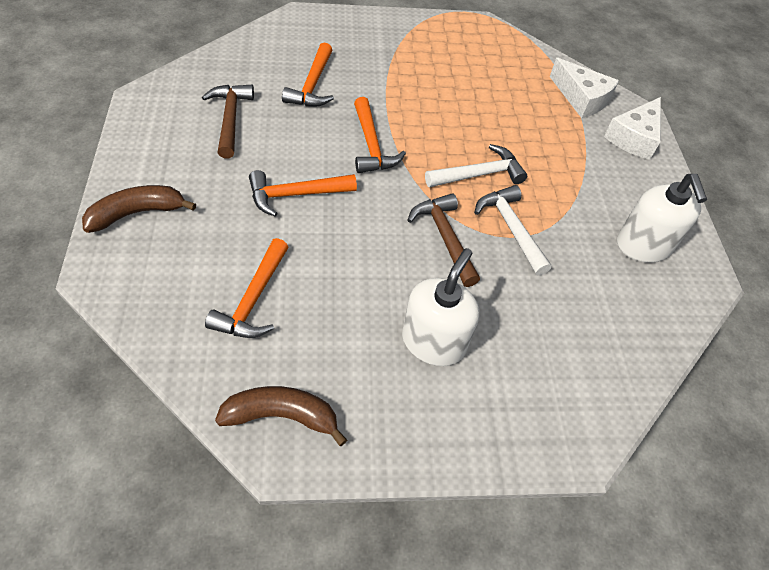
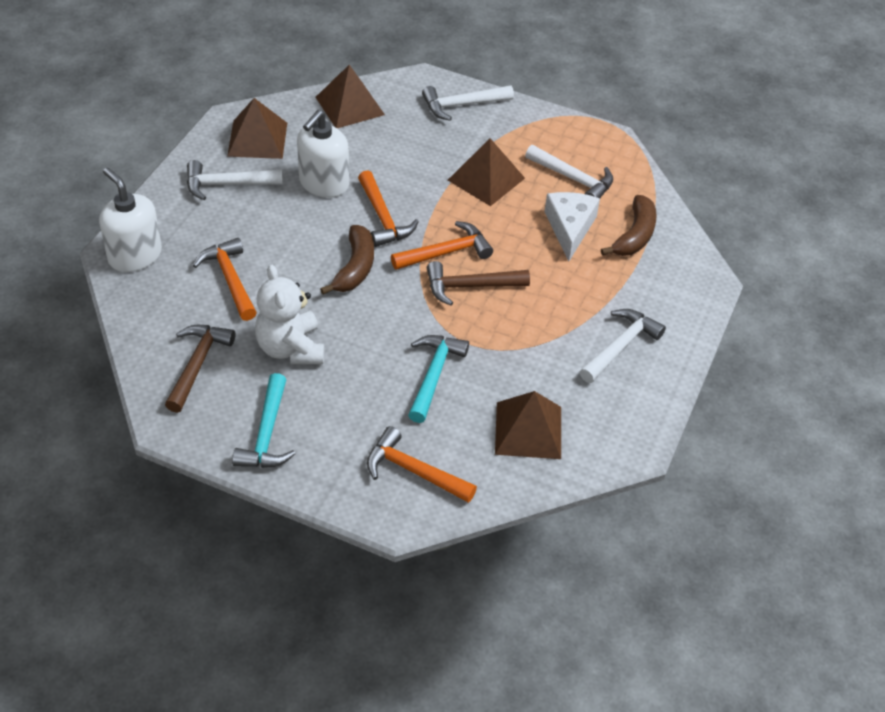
brown pyramid: 0 -> 4
turquoise hammer: 0 -> 2
white cheese: 2 -> 1
white hammer: 2 -> 4
white teddy bear: 0 -> 1

